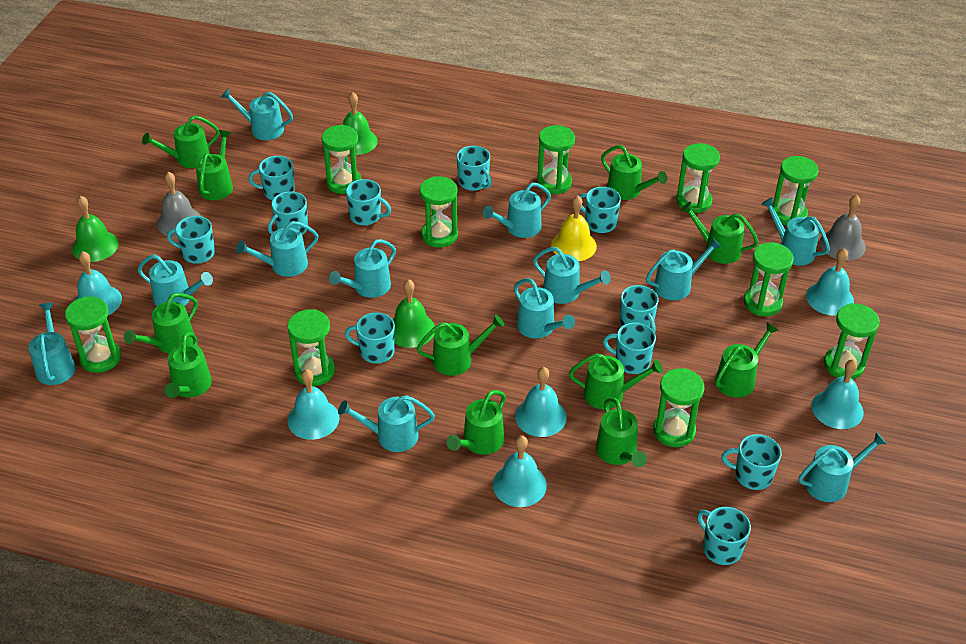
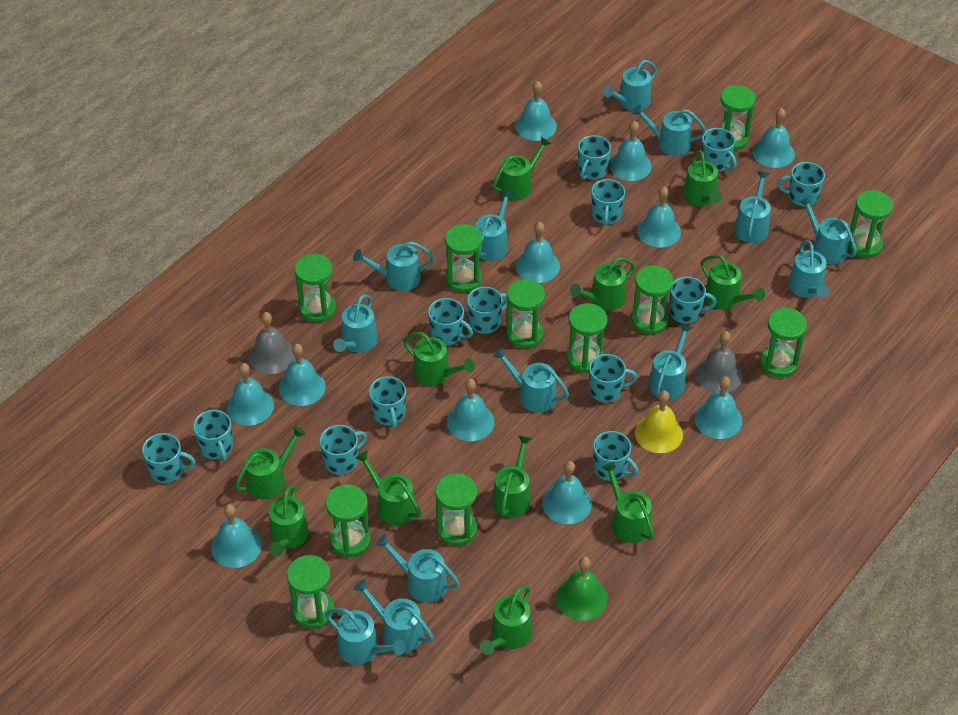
green bell: 3 -> 1
green hourglass: 10 -> 11
turquoise bell: 6 -> 11
turquoise mug: 11 -> 13
turquoise watering can: 12 -> 13

